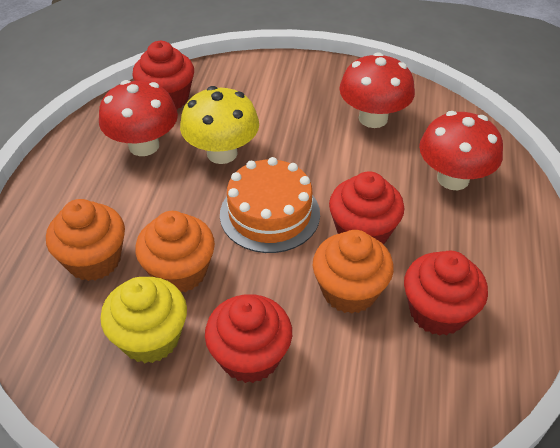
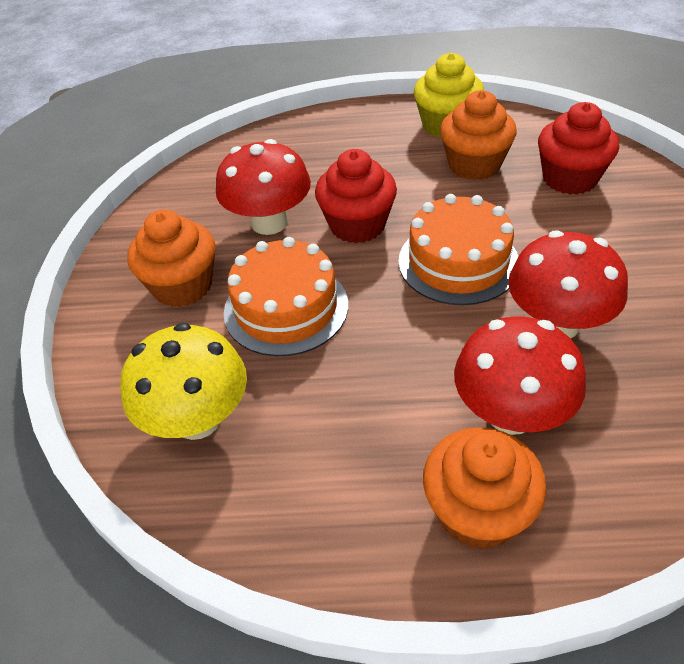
orange cake: 1 -> 2
red cupcake: 4 -> 2

